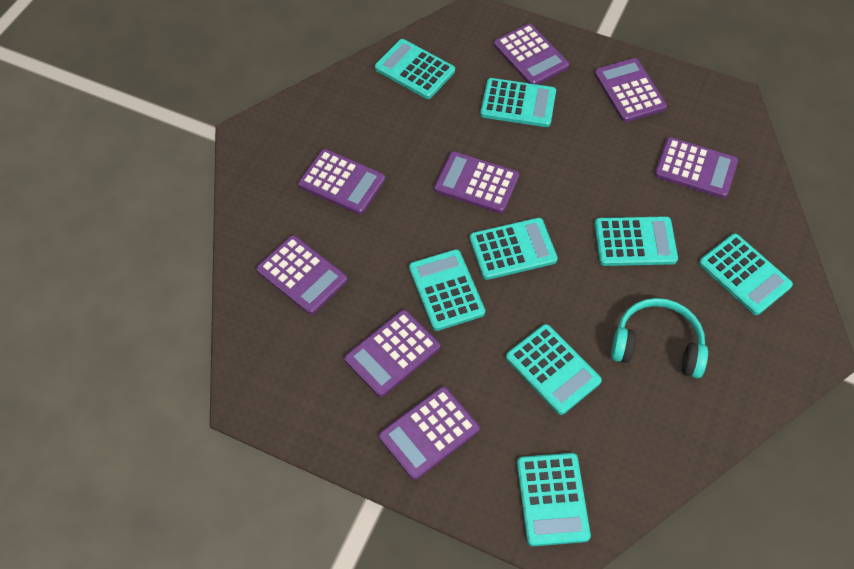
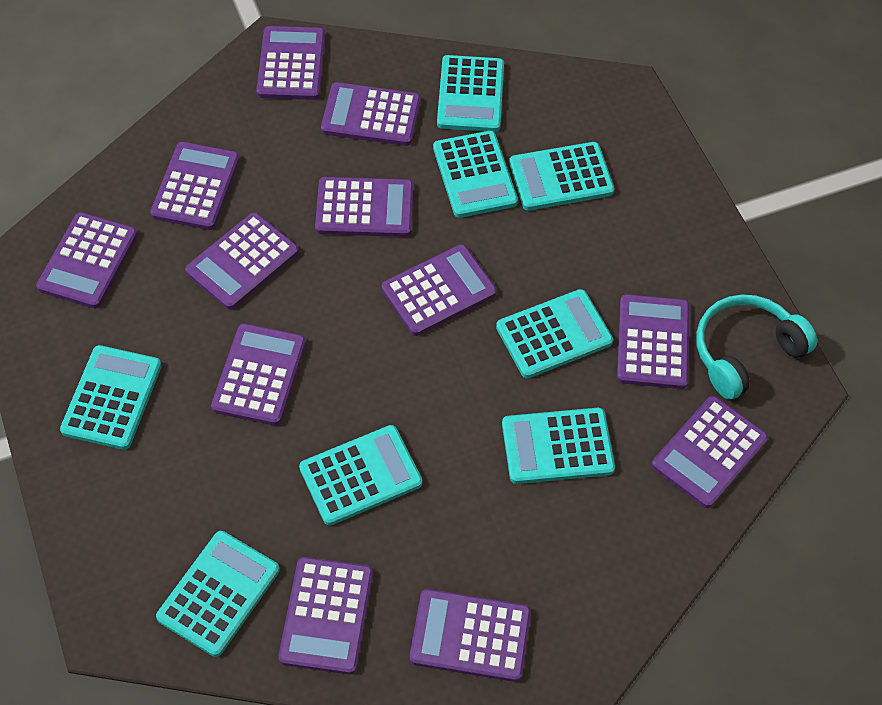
purple calculator: 8 -> 12

